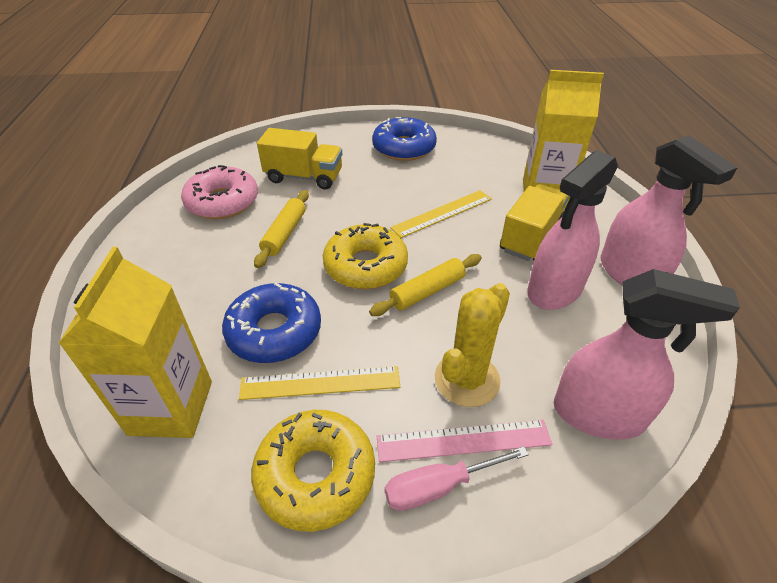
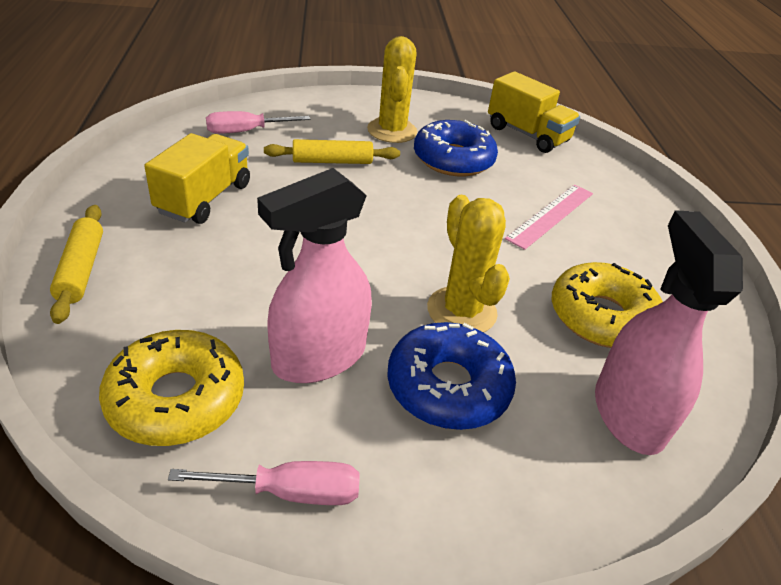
pink donut: 1 -> 0
pink screwdriver: 1 -> 2
pink spray bottle: 3 -> 2
yellow cactus: 1 -> 2
yellow carton: 2 -> 0
yellow ruler: 2 -> 0

